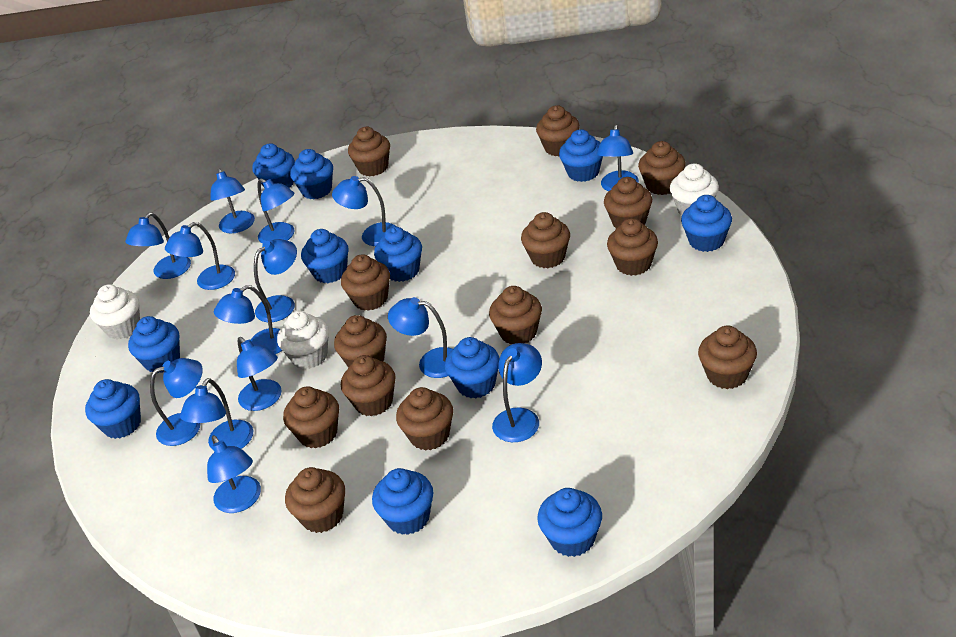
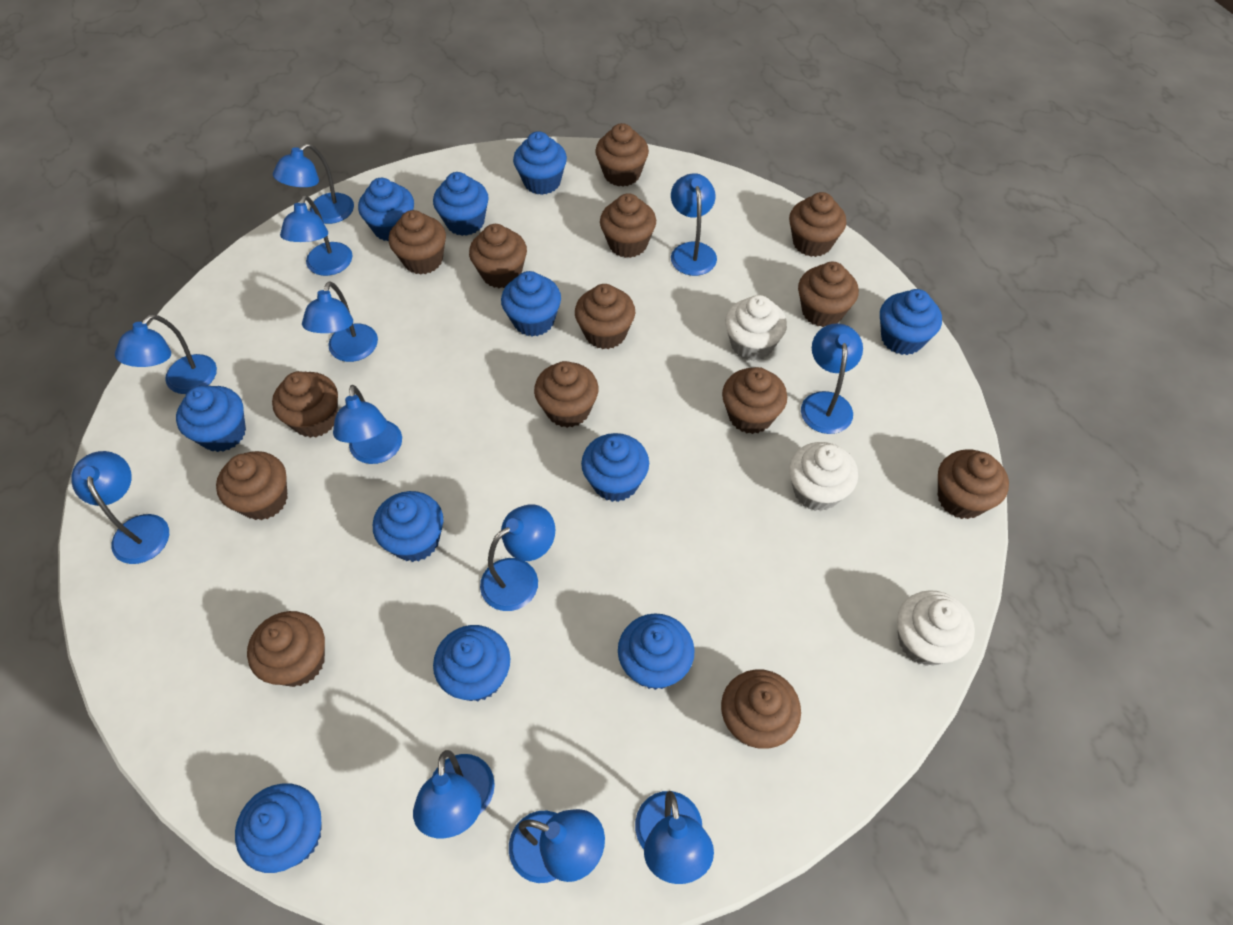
blue lamp: 14 -> 12

